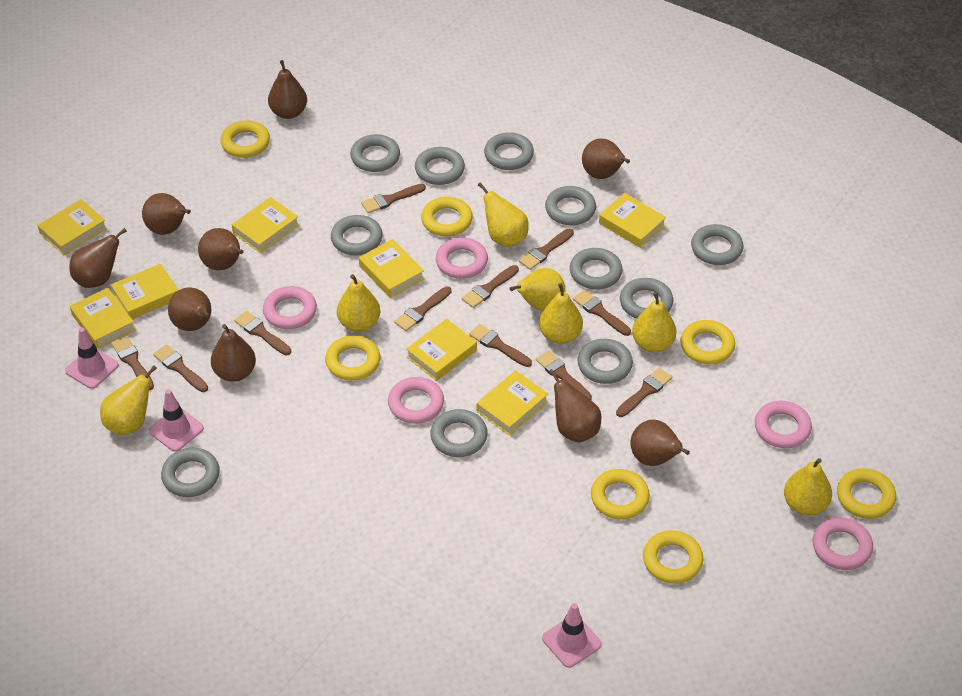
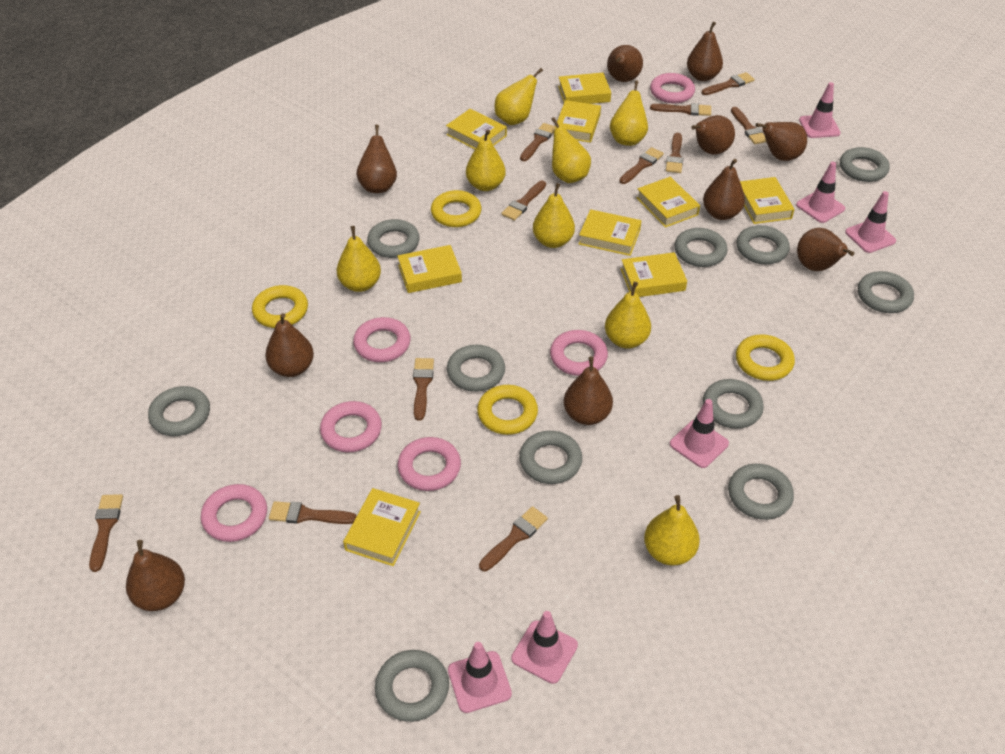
brown pear: 9 -> 10
pink ring: 5 -> 6
pink traffic cone: 3 -> 6
yellow book: 8 -> 9
yellow pear: 7 -> 8
yellow ring: 7 -> 4

